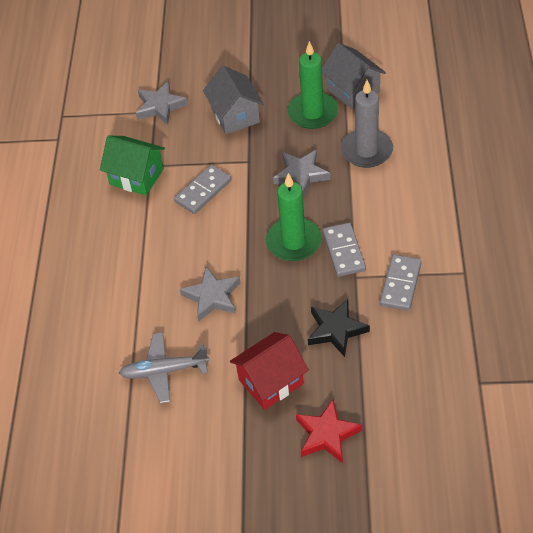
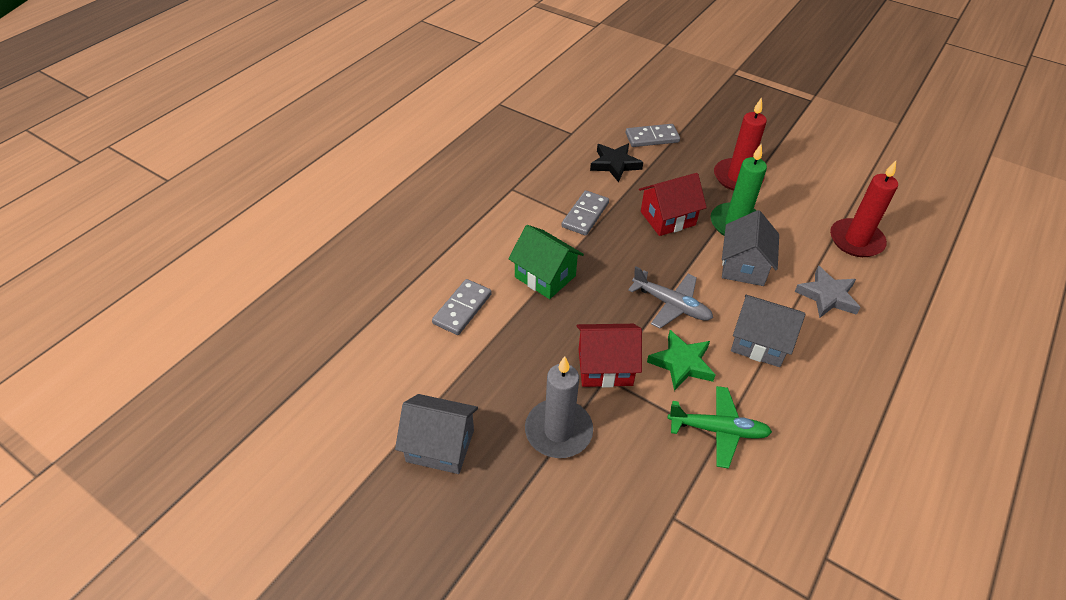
green candle: 2 -> 1
green plane: 0 -> 1
green star: 0 -> 1
grey house: 2 -> 3
grey star: 3 -> 1
red candle: 0 -> 2
red house: 1 -> 2
red star: 1 -> 0

